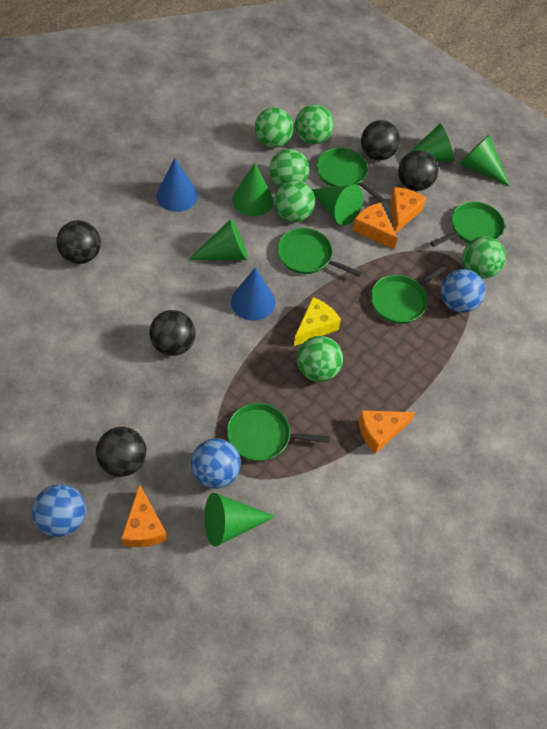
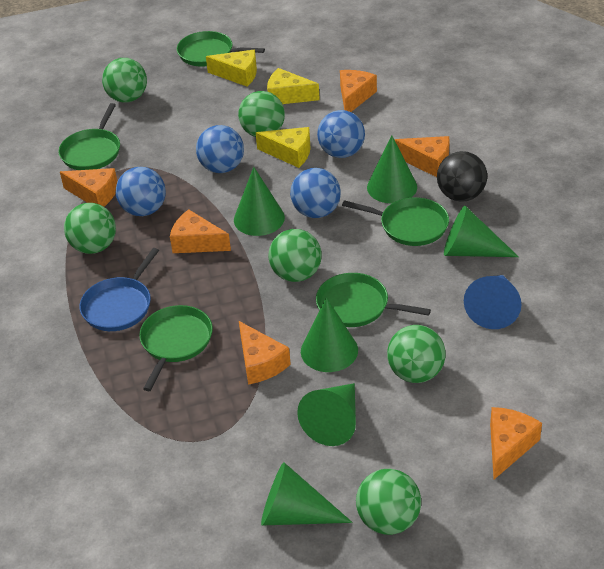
black ball: 5 -> 1
blue ball: 3 -> 4
blue cone: 2 -> 1
blue pan: 0 -> 1
orange cheese: 4 -> 6
yellow cheese: 1 -> 3

